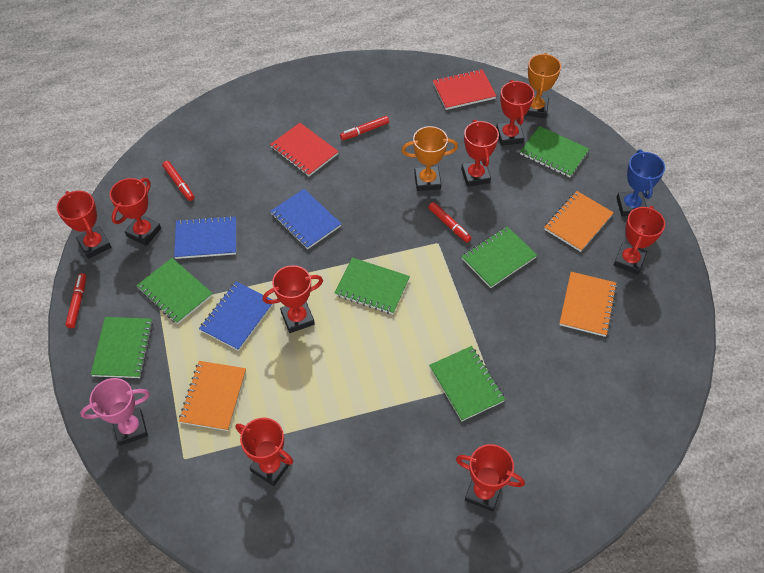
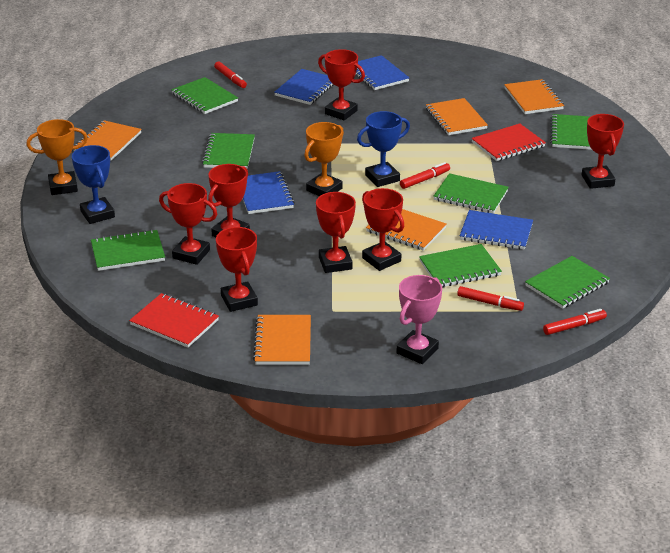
blue notebook: 3 -> 4
blue trophy: 1 -> 2
green notebook: 6 -> 7
orange notebook: 3 -> 5
red trophy: 8 -> 7

